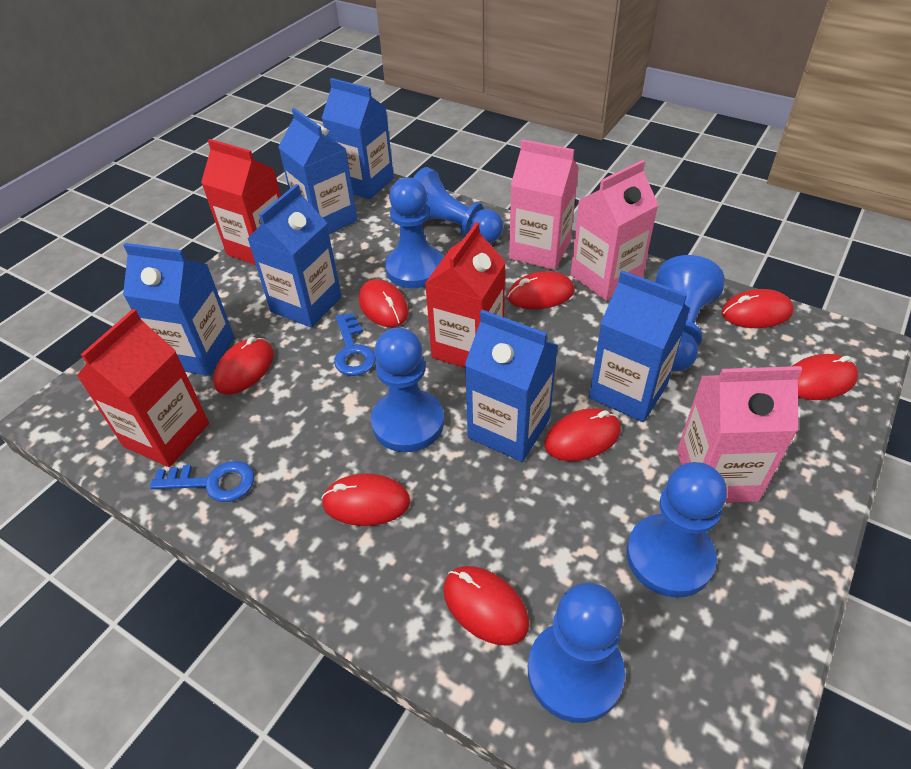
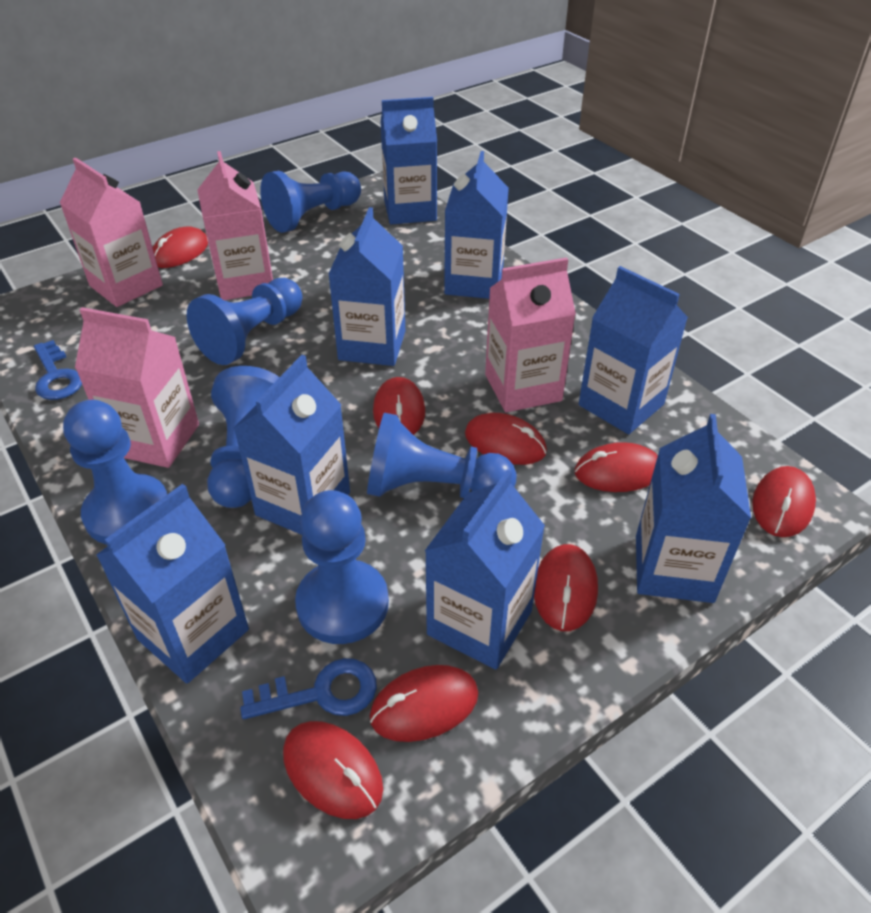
blue carton: 6 -> 8
pink carton: 3 -> 4
red carton: 3 -> 0

